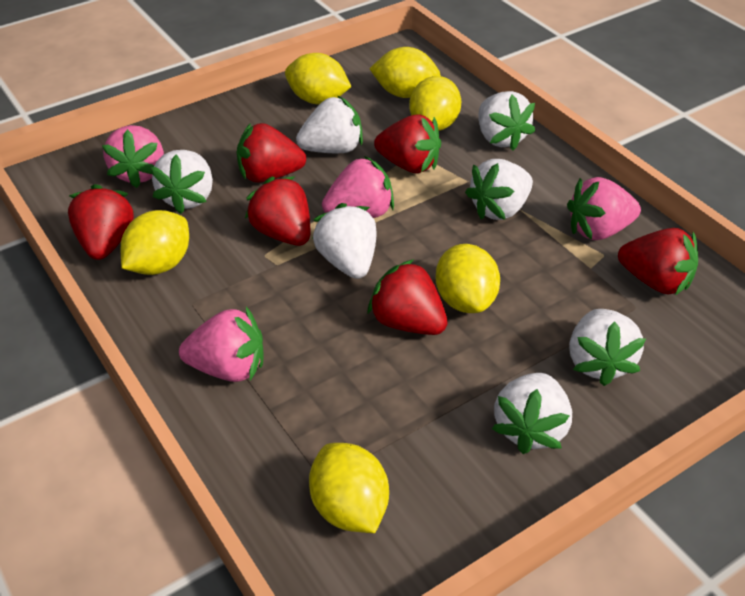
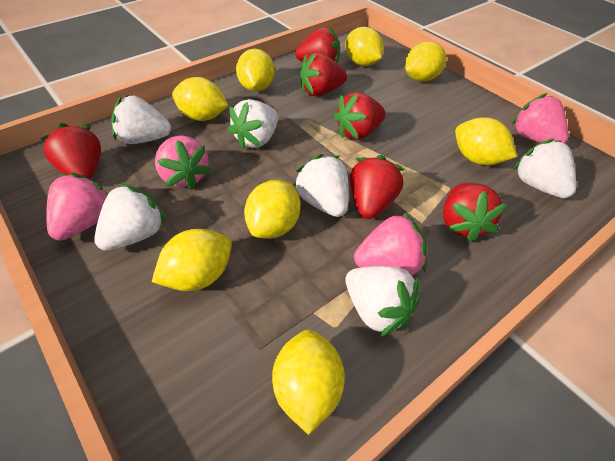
white strawberry: 7 -> 6
yellow lemon: 6 -> 8

